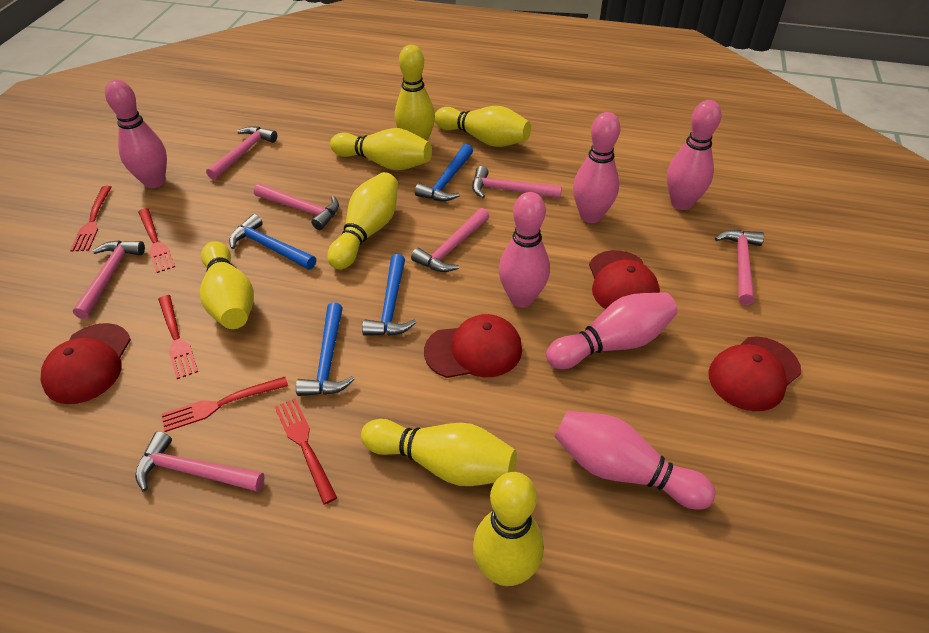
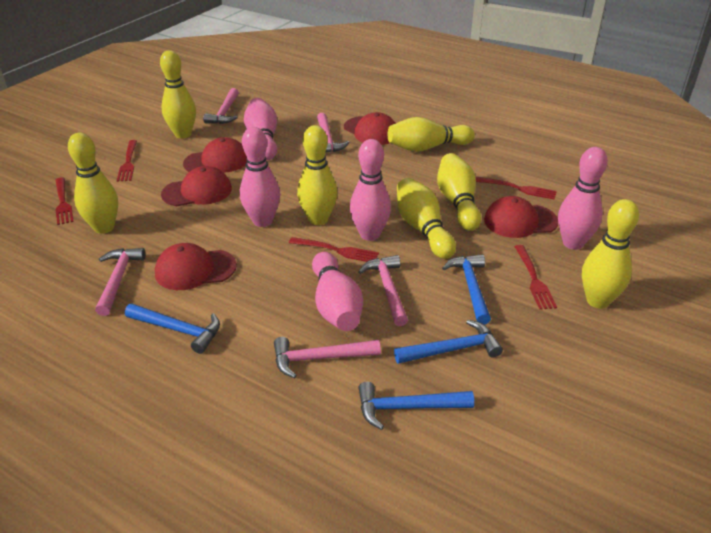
pink bowling pin: 6 -> 5
pink hammer: 7 -> 5
red cap: 4 -> 5

